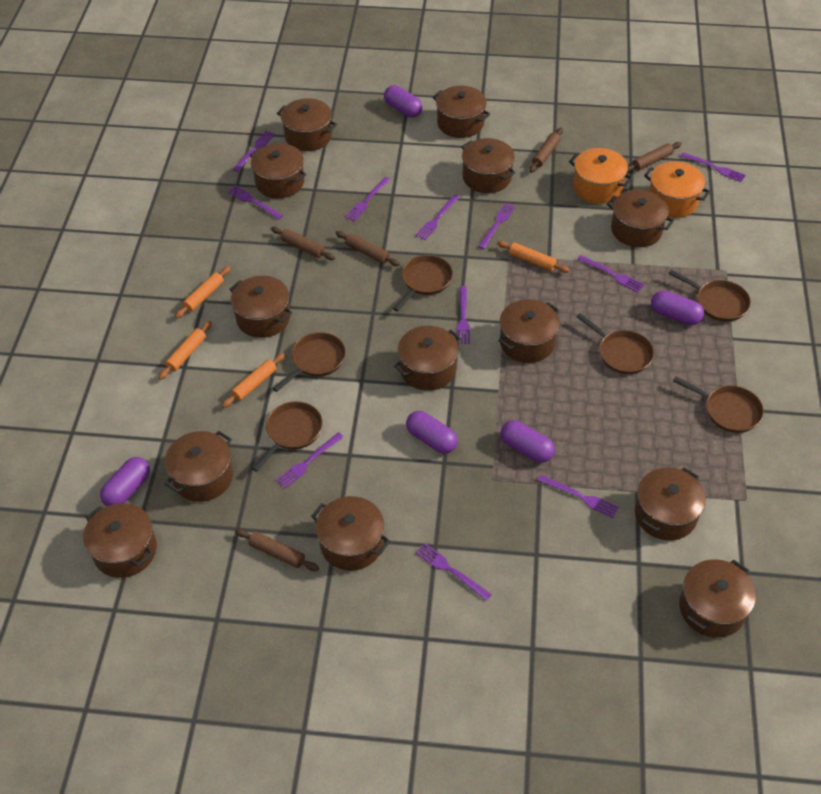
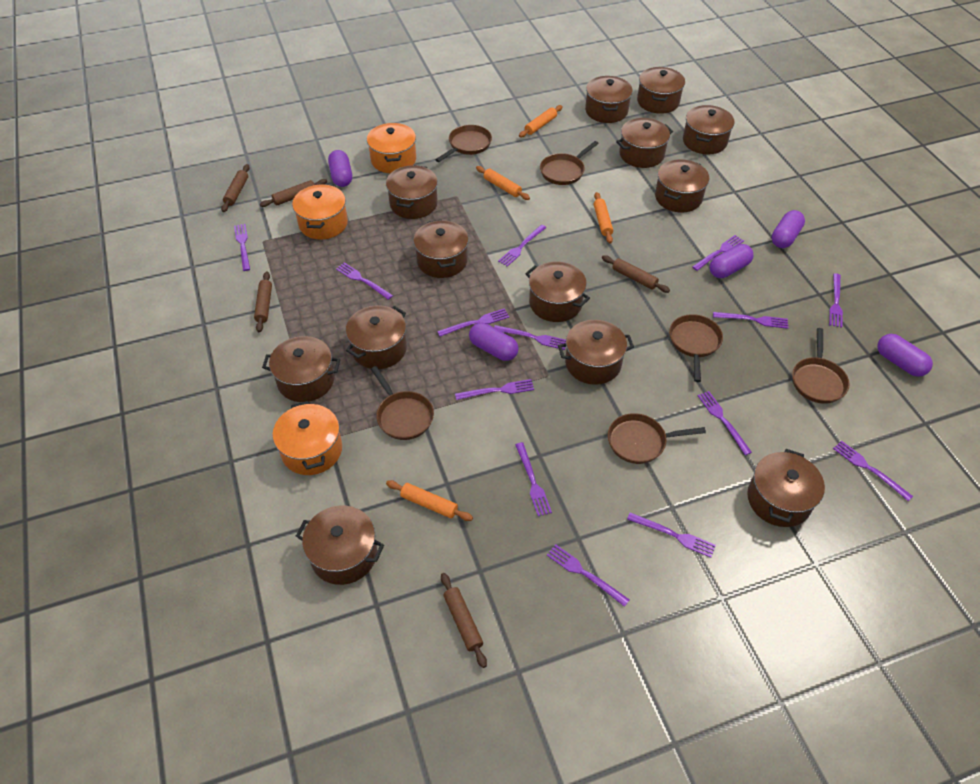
orange pot: 2 -> 3
purple fork: 11 -> 14

